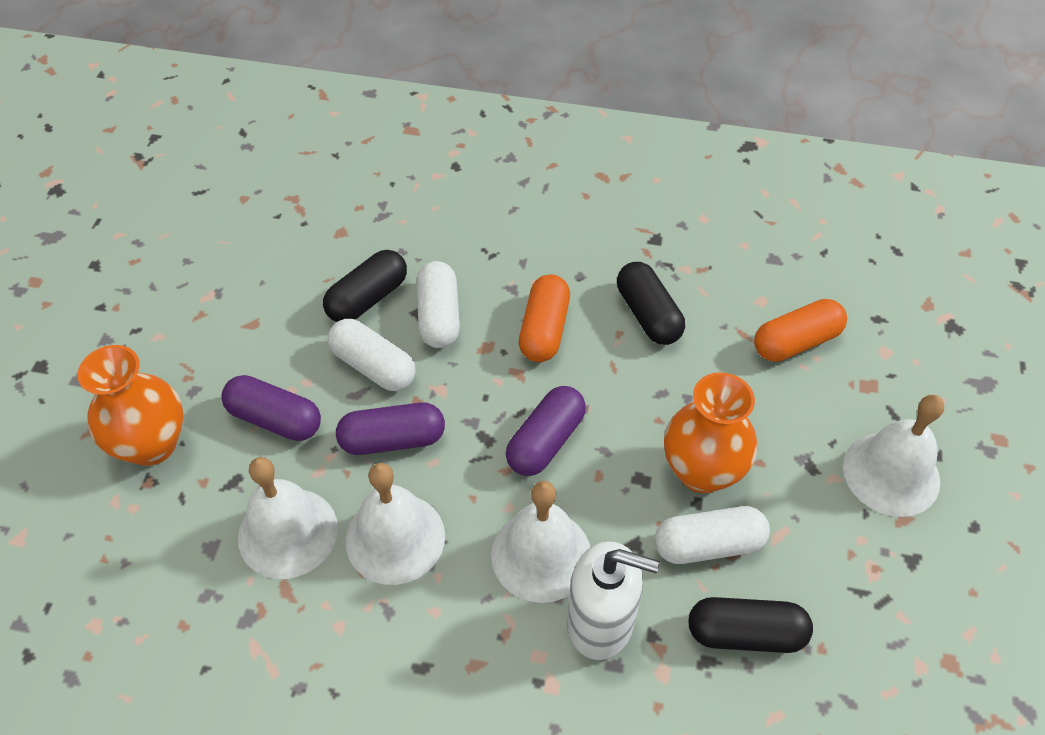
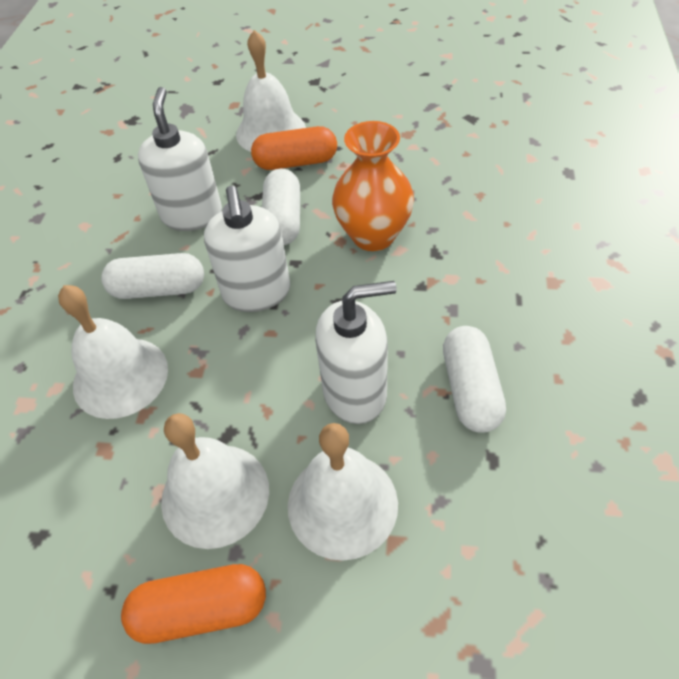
black capsule: 3 -> 0
orange vase: 2 -> 1
purple capsule: 3 -> 0
white soap dispenser: 1 -> 3

